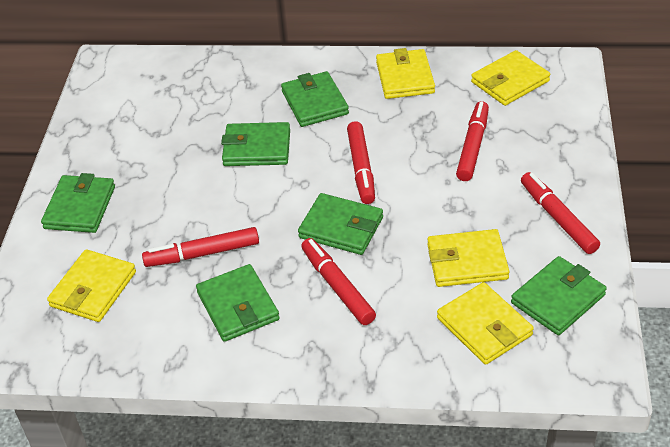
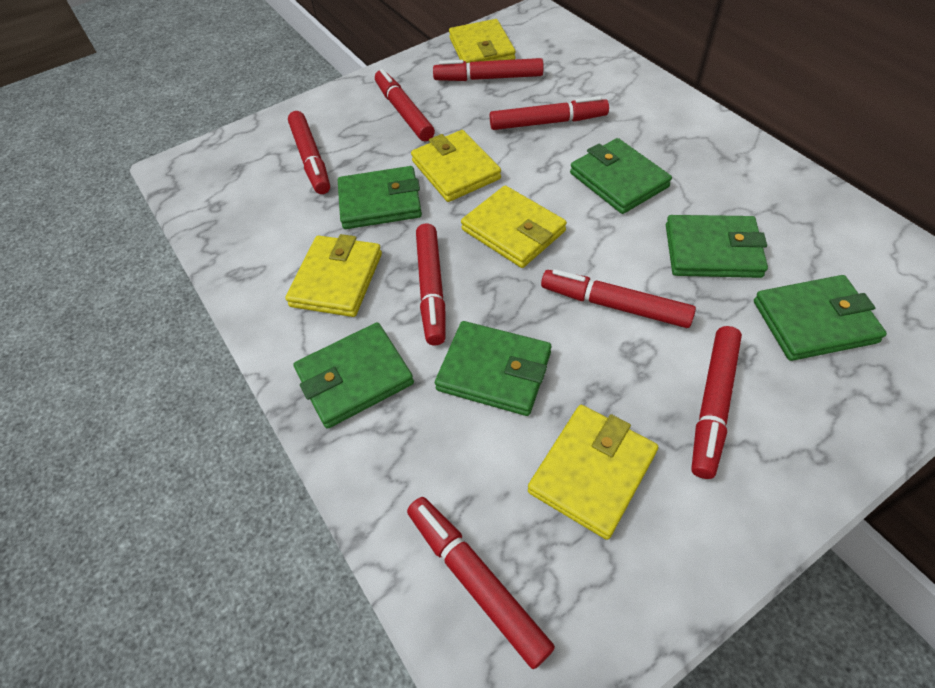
red marker: 5 -> 8

